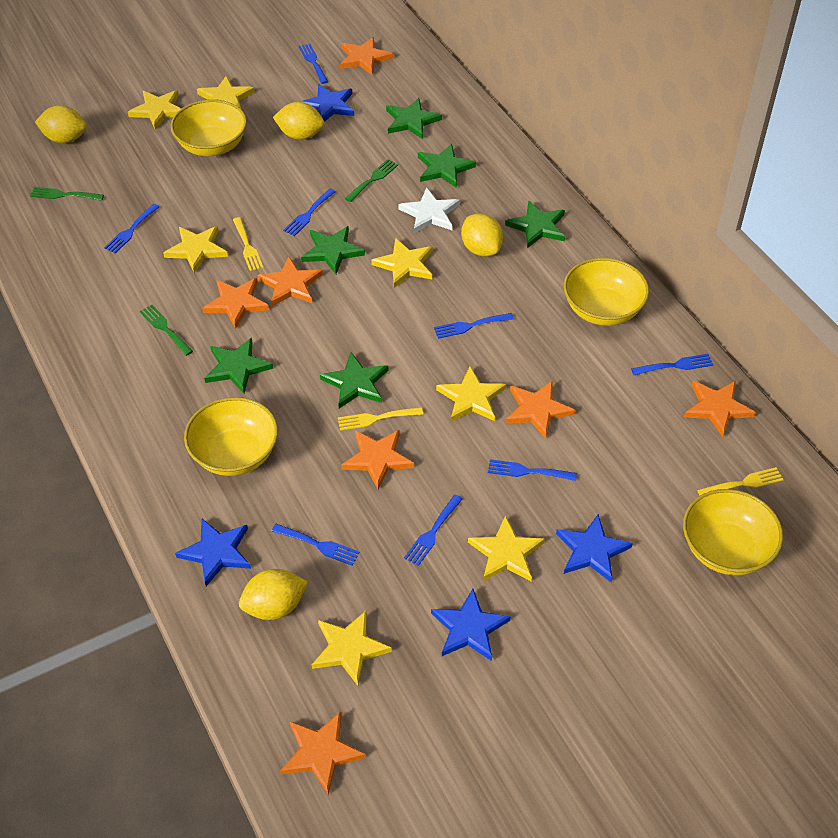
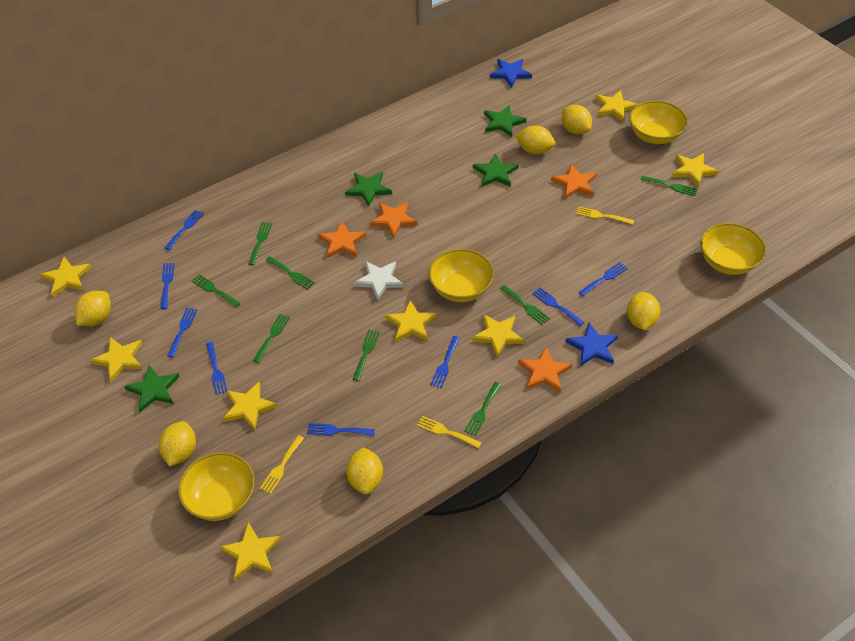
blue star: 4 -> 2
green fork: 3 -> 8
green star: 6 -> 4
orange star: 7 -> 4
yellow lemon: 4 -> 6
yellow star: 7 -> 8

